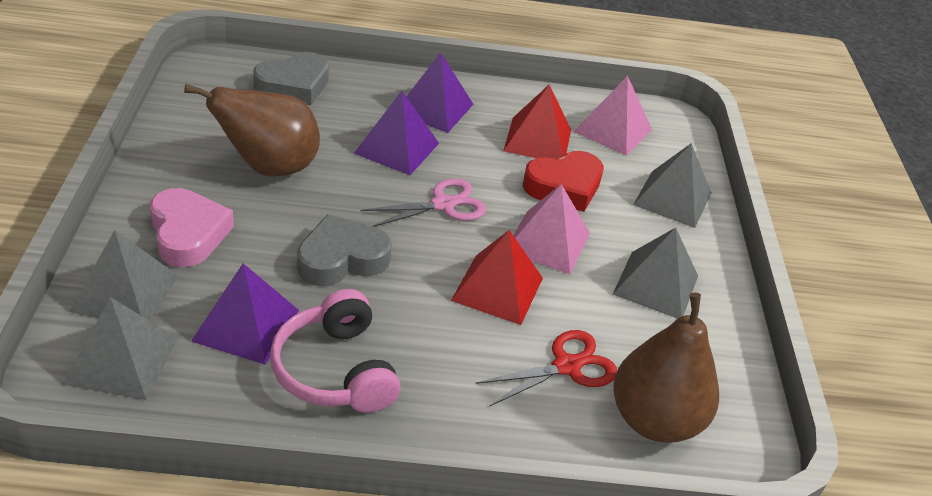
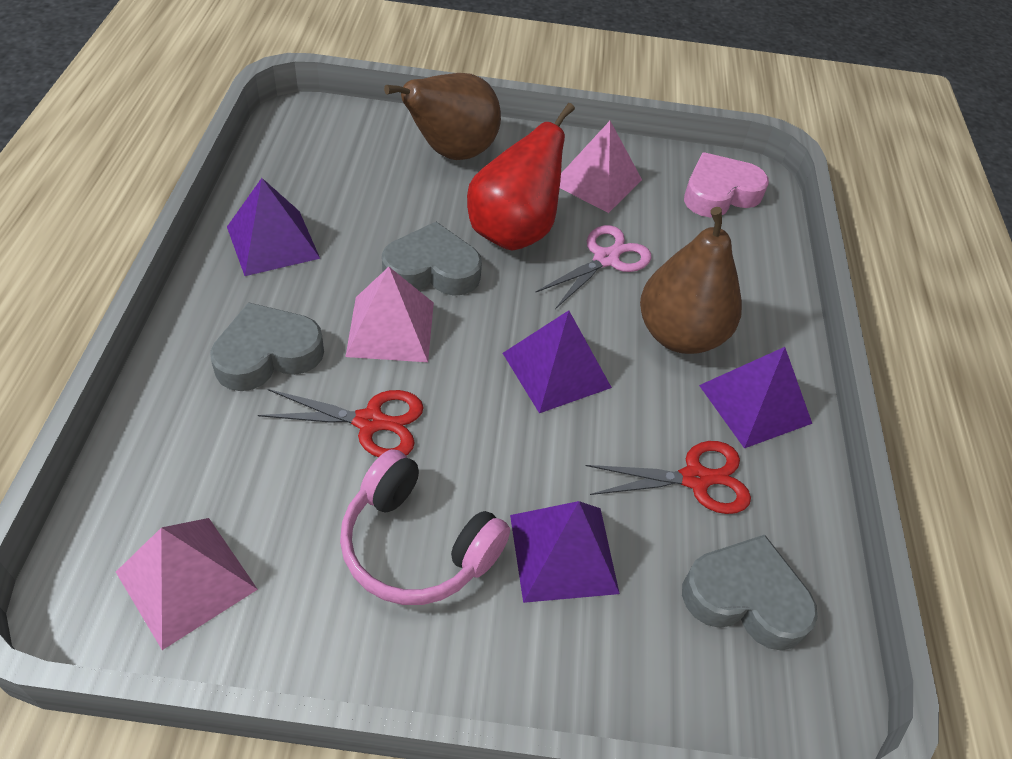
grey heart: 2 -> 3
grey pyramid: 4 -> 0
pink pyramid: 2 -> 3
purple pyramid: 3 -> 4
red heart: 1 -> 0
red pear: 0 -> 1
red pyramid: 2 -> 0
red scissors: 1 -> 2

